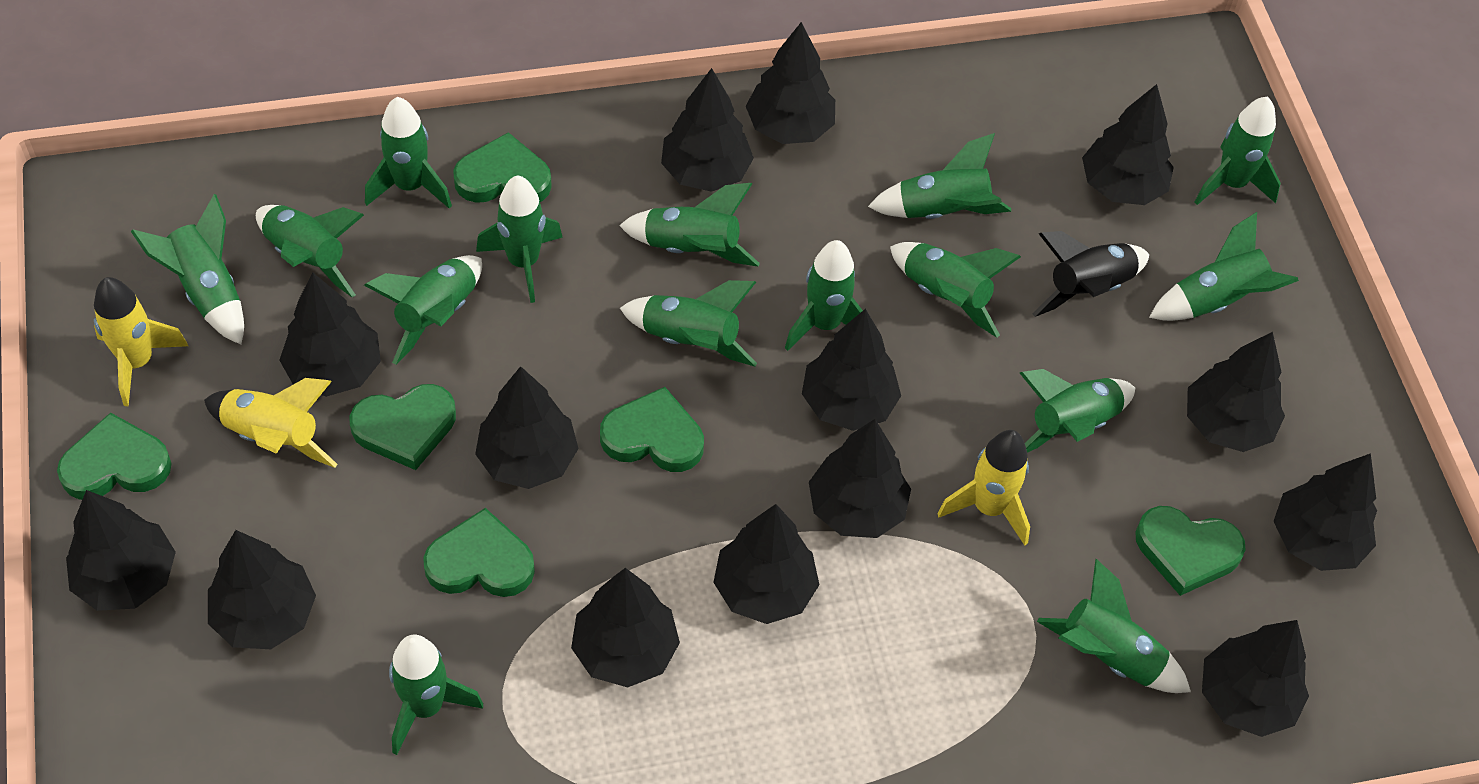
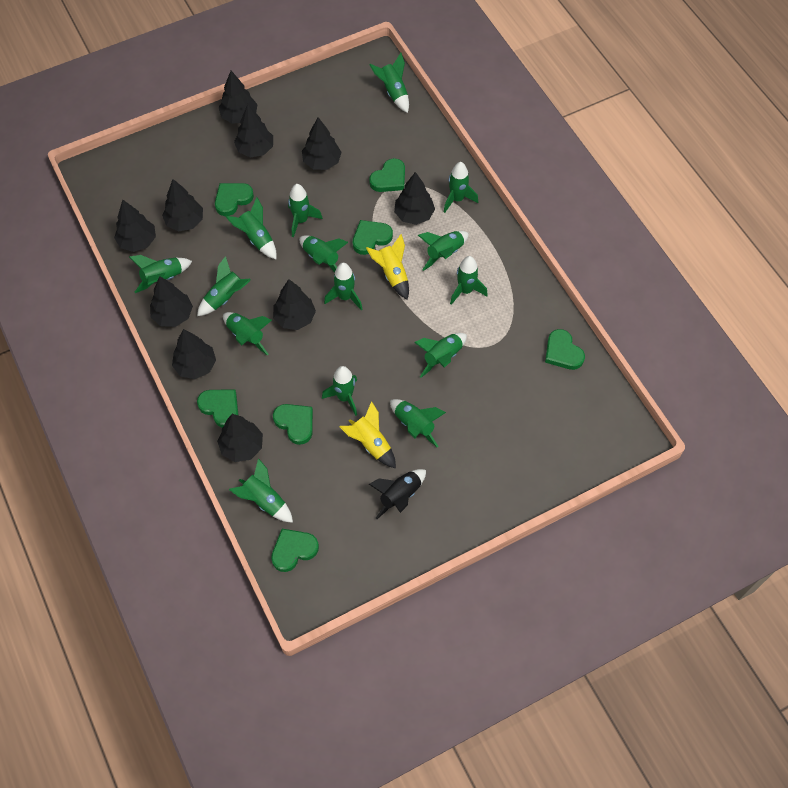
black tree: 14 -> 10
green heart: 6 -> 7
yellow rocket: 3 -> 2

